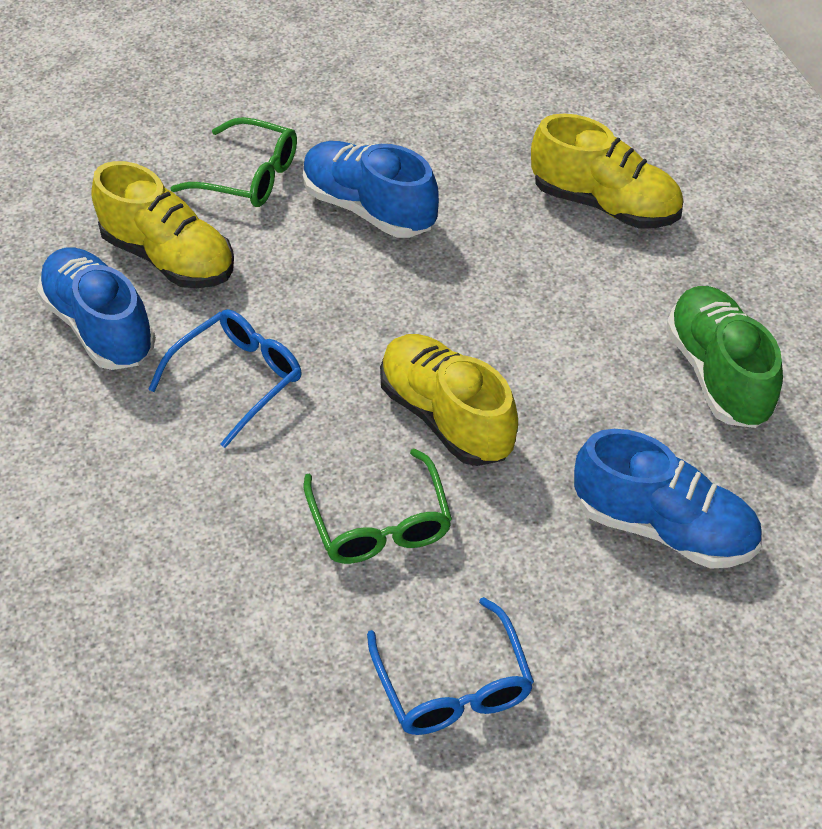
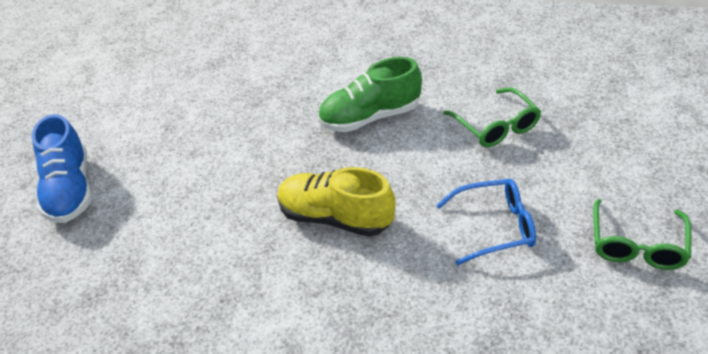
blue glasses: 2 -> 1
blue shoe: 3 -> 1
yellow shoe: 3 -> 1

